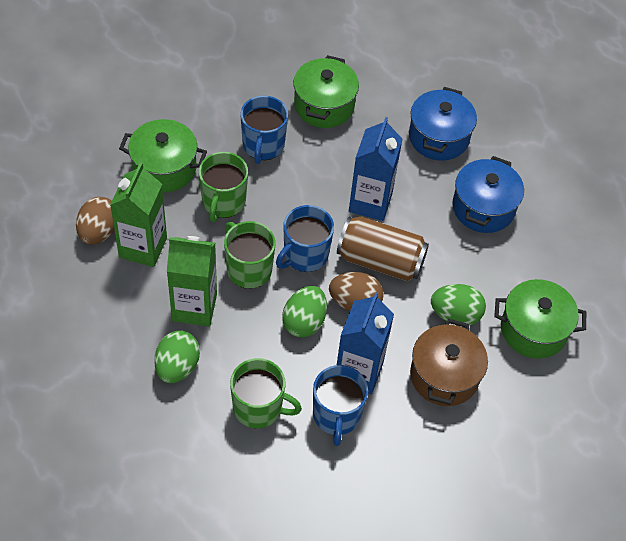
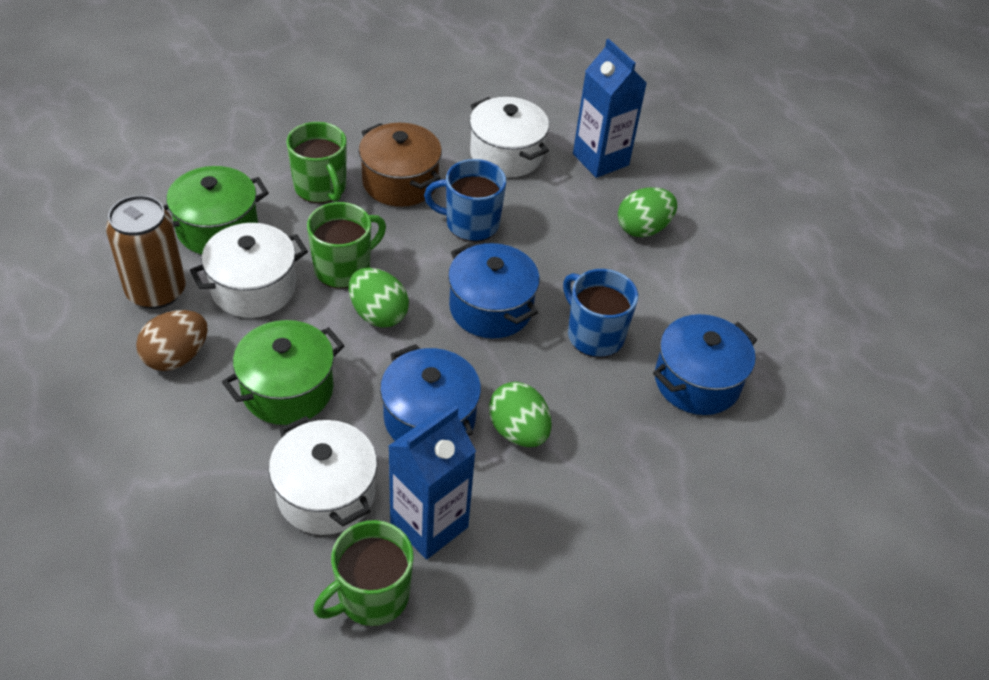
blue mug: 3 -> 2
blue pot: 2 -> 3
brown egg: 2 -> 1
green carton: 2 -> 0
green pot: 3 -> 2
white pot: 0 -> 3

